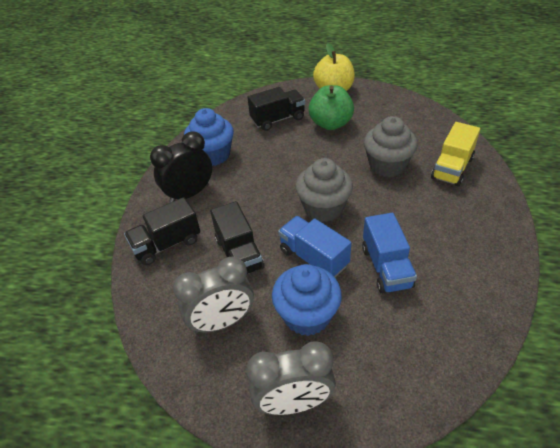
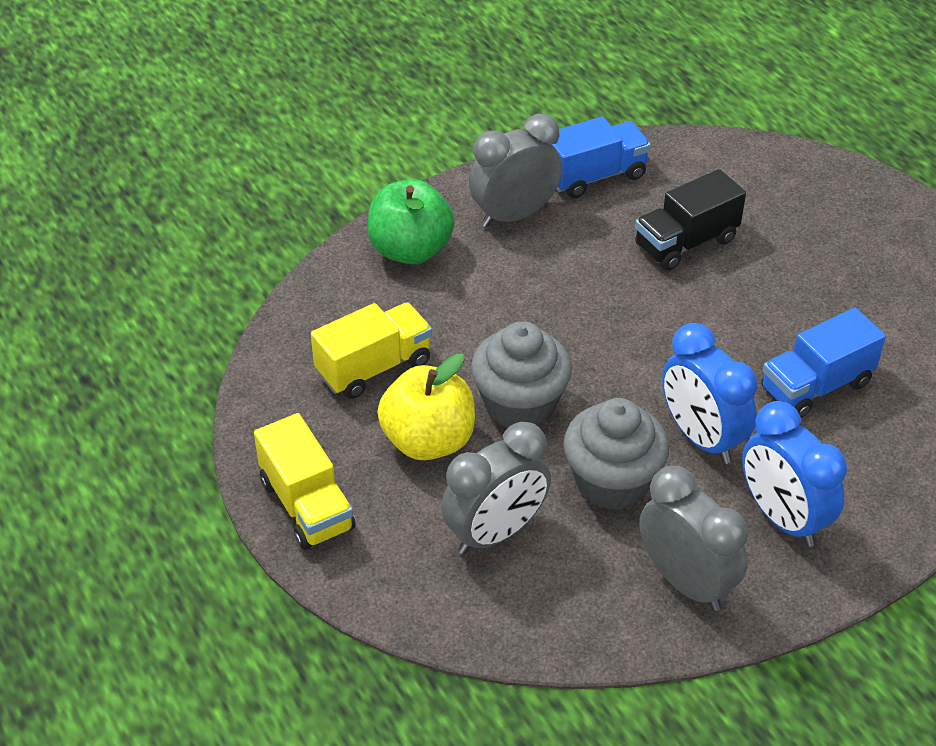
black clock: 1 -> 0
black truck: 3 -> 1
blue clock: 0 -> 2
blue cupcake: 2 -> 0
grey clock: 2 -> 3
yellow truck: 1 -> 2

